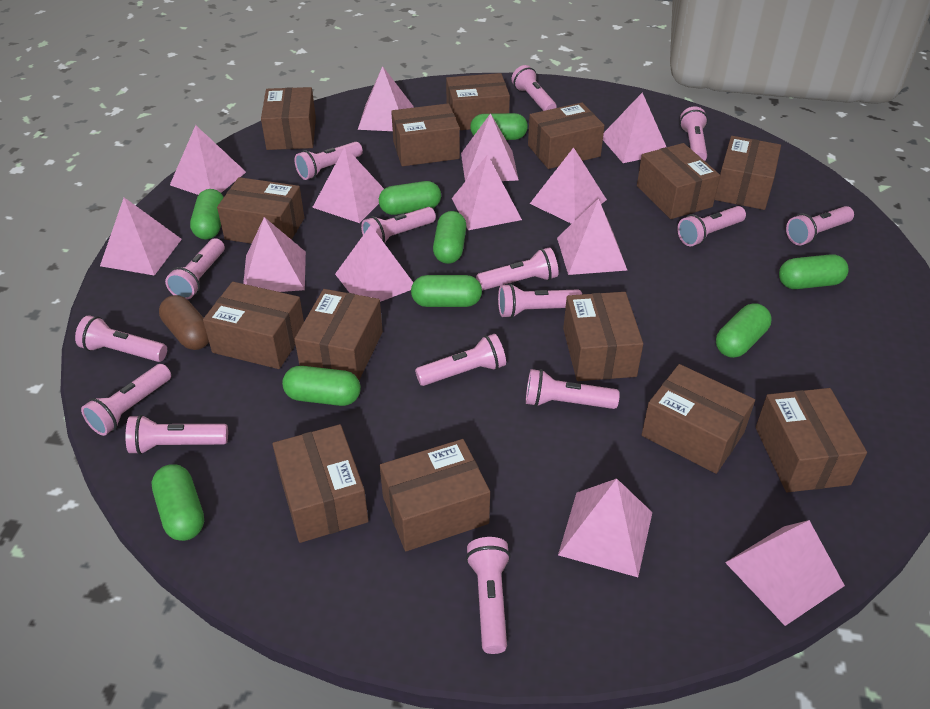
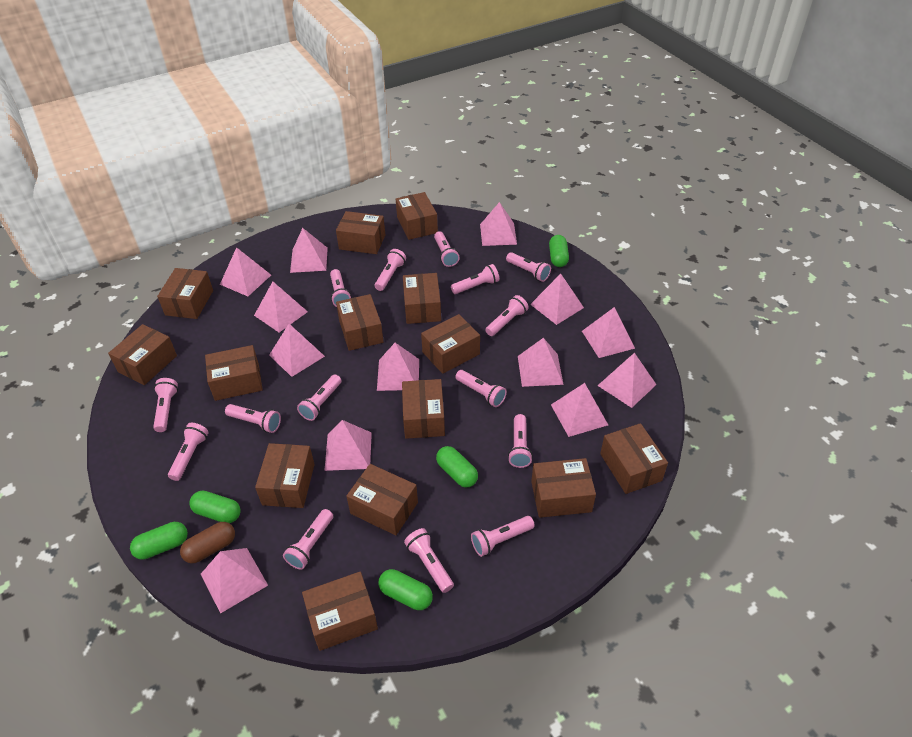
green capsule: 9 -> 5

